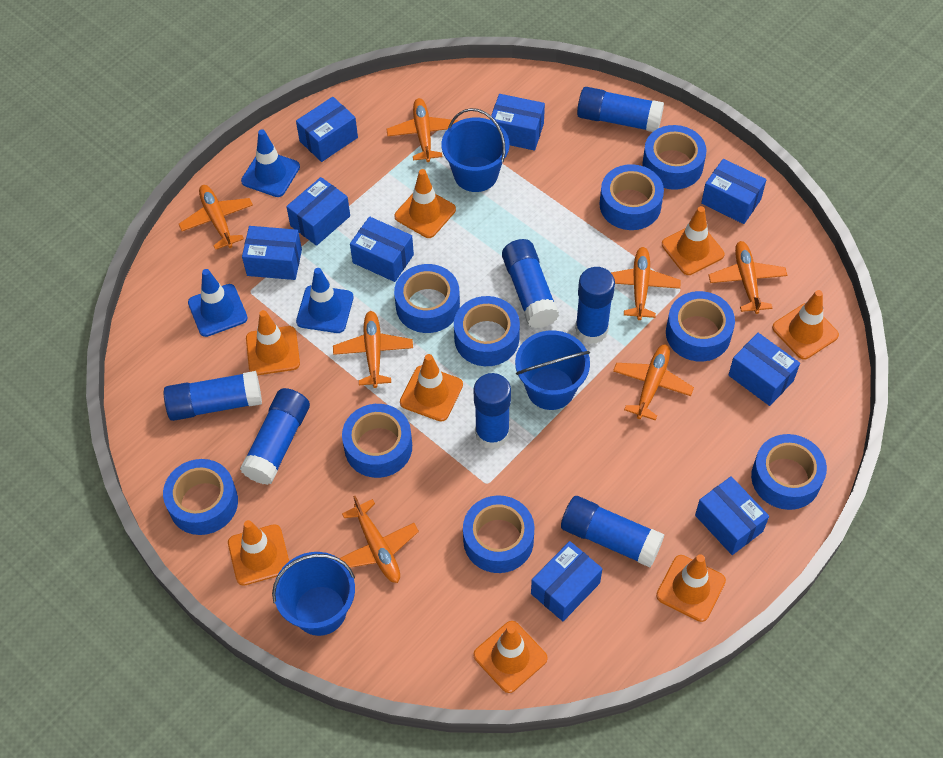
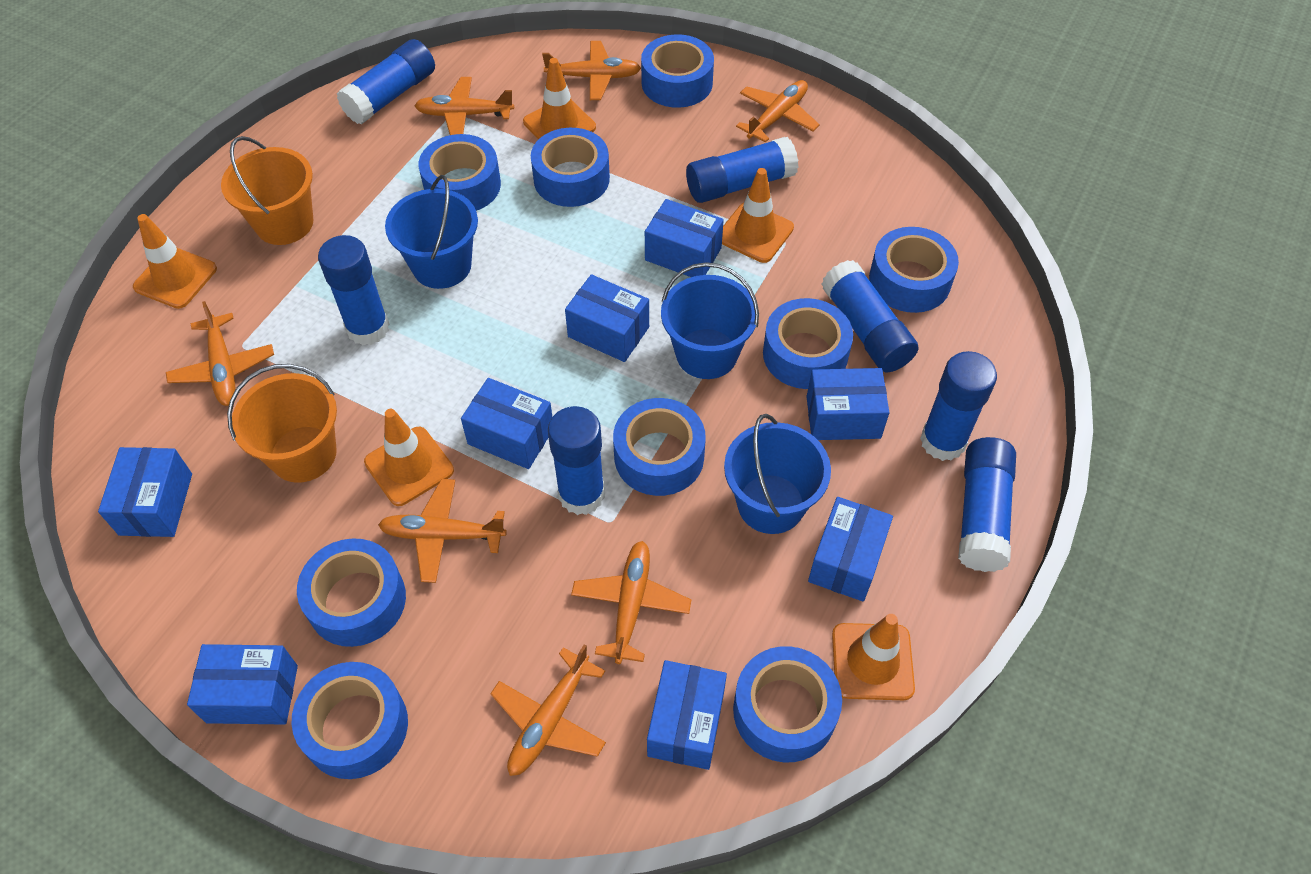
blue box: 9 -> 8
blue traffic cone: 3 -> 0
orange bucket: 0 -> 2
orange traffic cone: 8 -> 5

